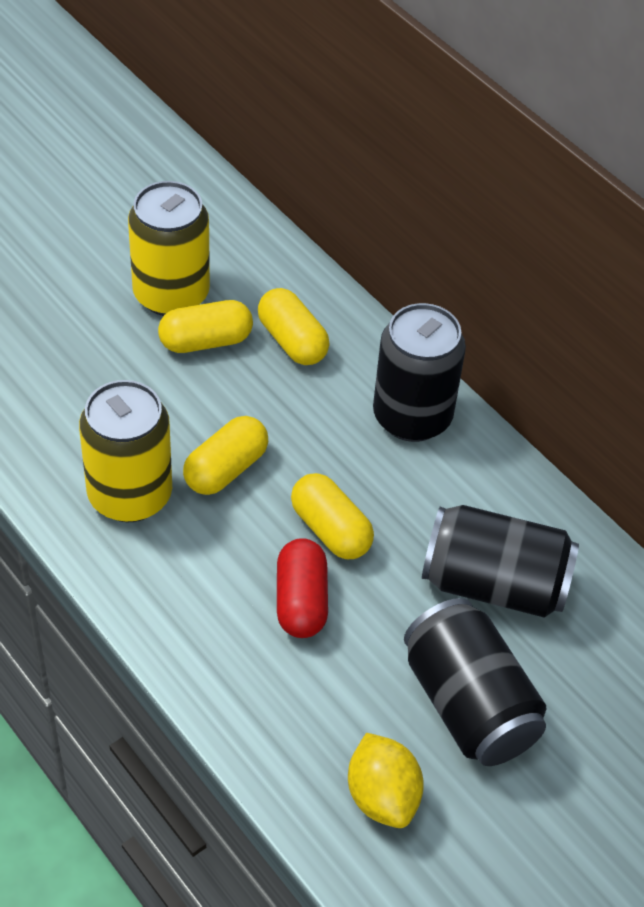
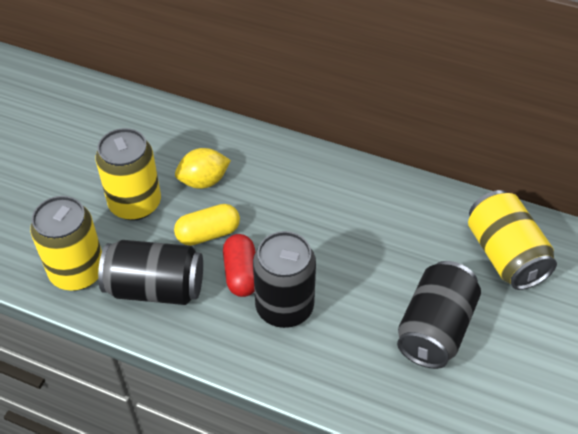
yellow can: 2 -> 3
yellow capsule: 4 -> 1

